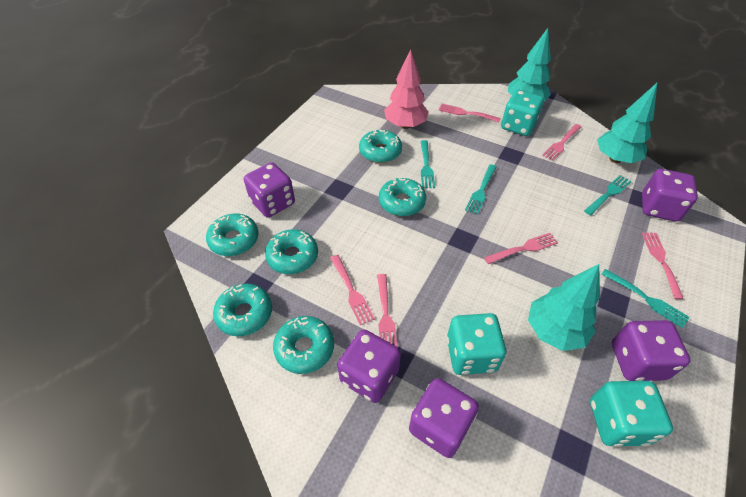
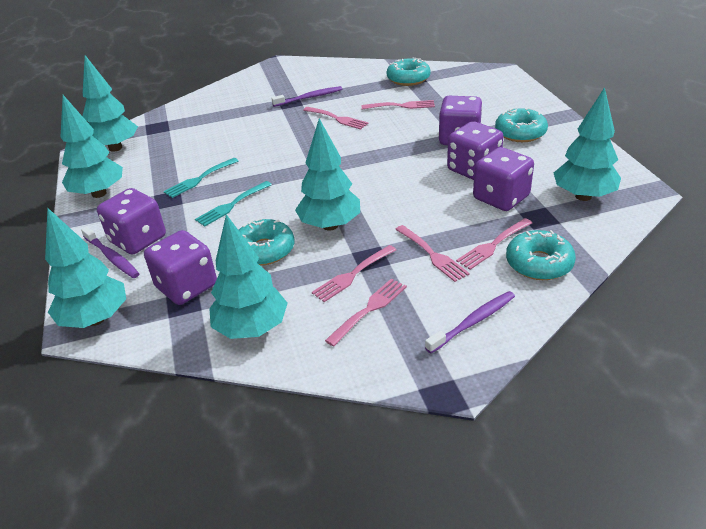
pink tree: 1 -> 0
purple toothbrush: 0 -> 3
turquoise dice: 3 -> 0
turquoise donut: 6 -> 4
turquoise fork: 4 -> 2
turquoise tree: 3 -> 6

